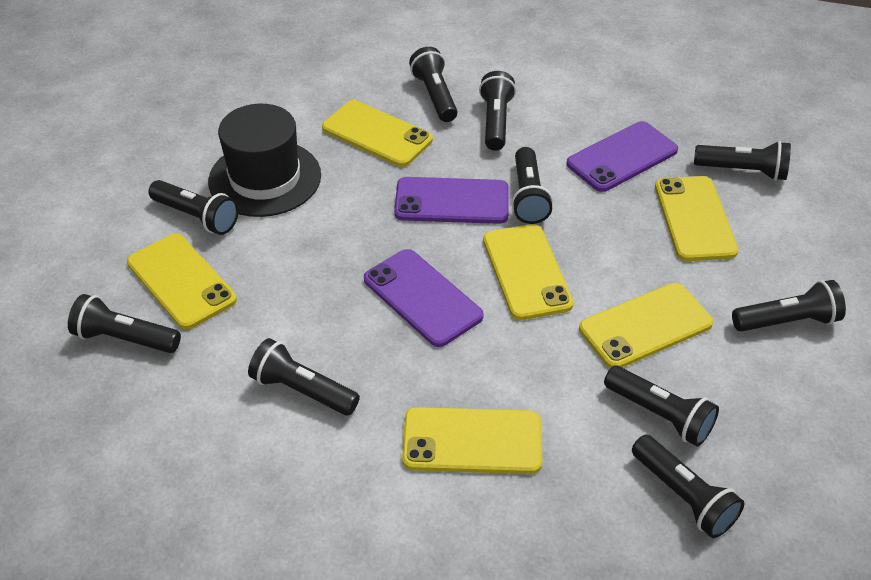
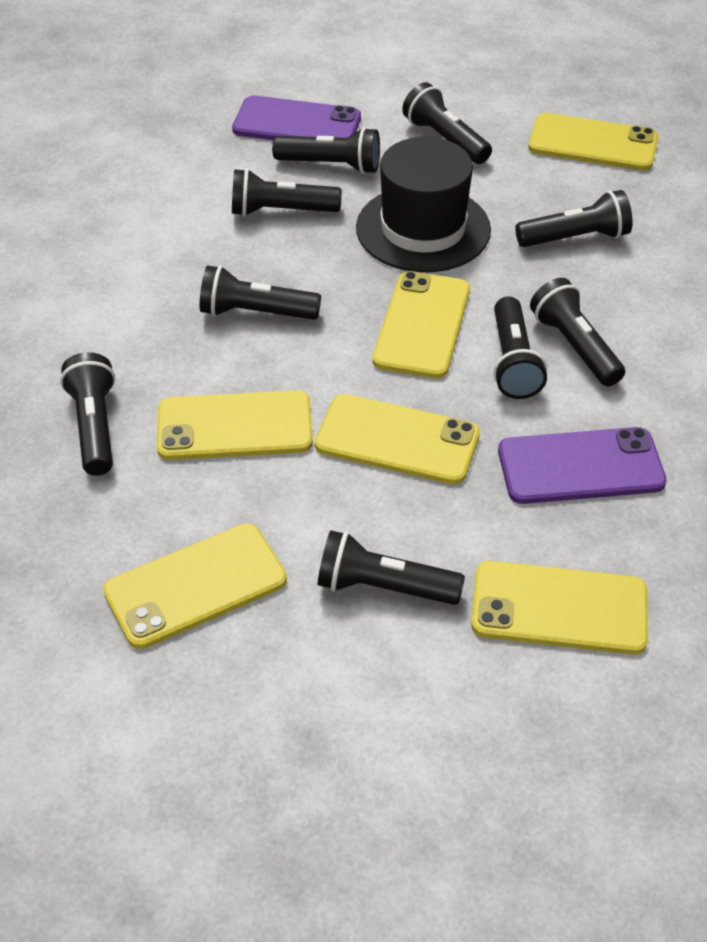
black flashlight: 10 -> 9
purple phone: 3 -> 2

